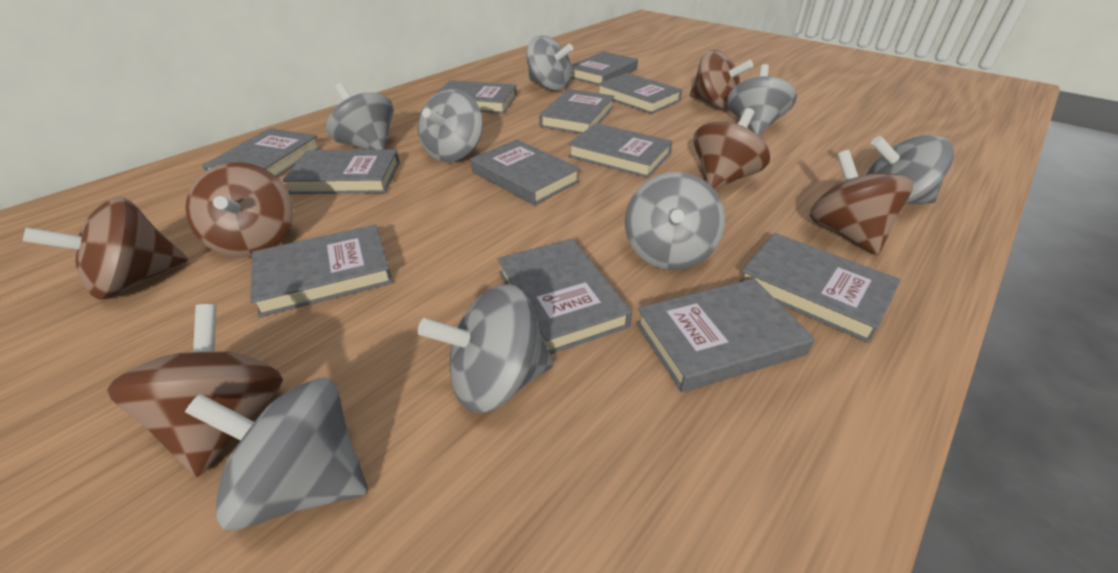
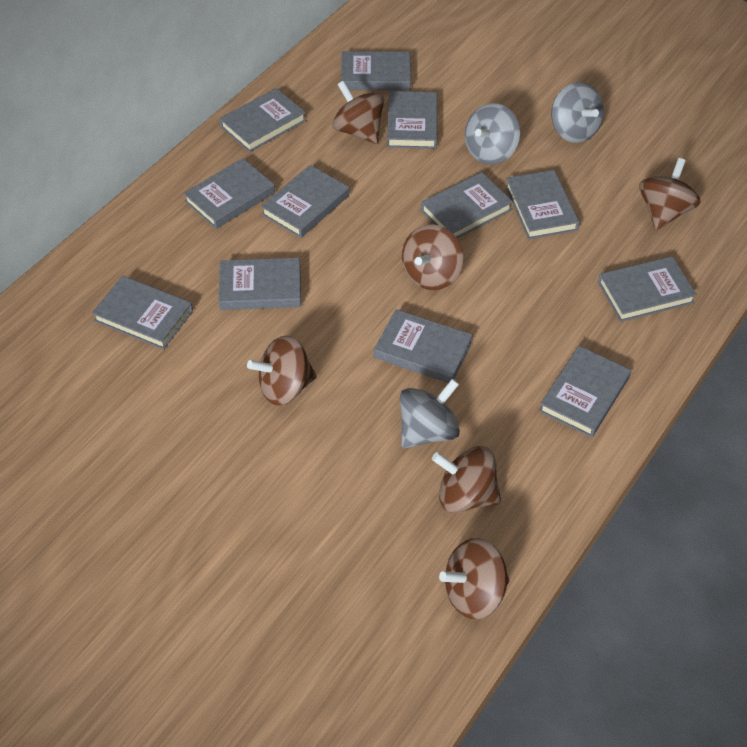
grey spinning top: 8 -> 3

